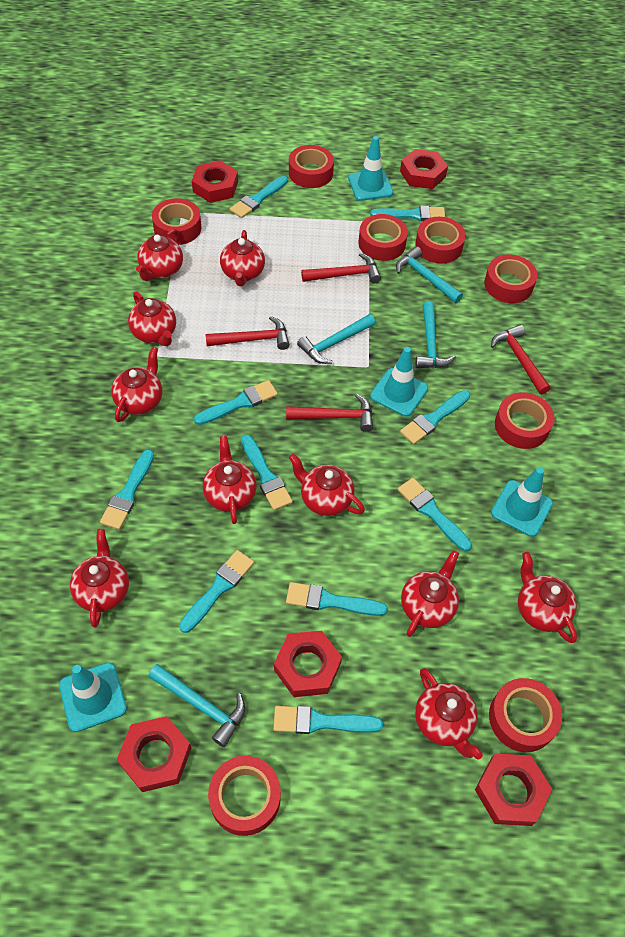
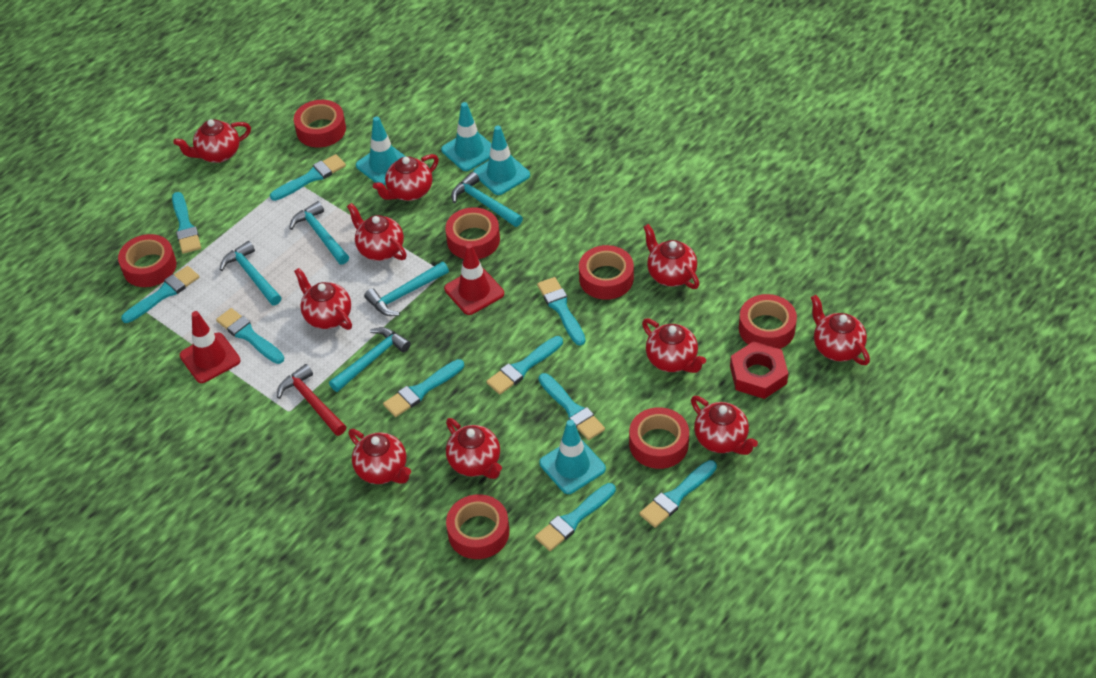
red hammer: 4 -> 1
red nut: 5 -> 1
red tape: 8 -> 7
red traffic cone: 0 -> 2
turquoise hammer: 4 -> 5

